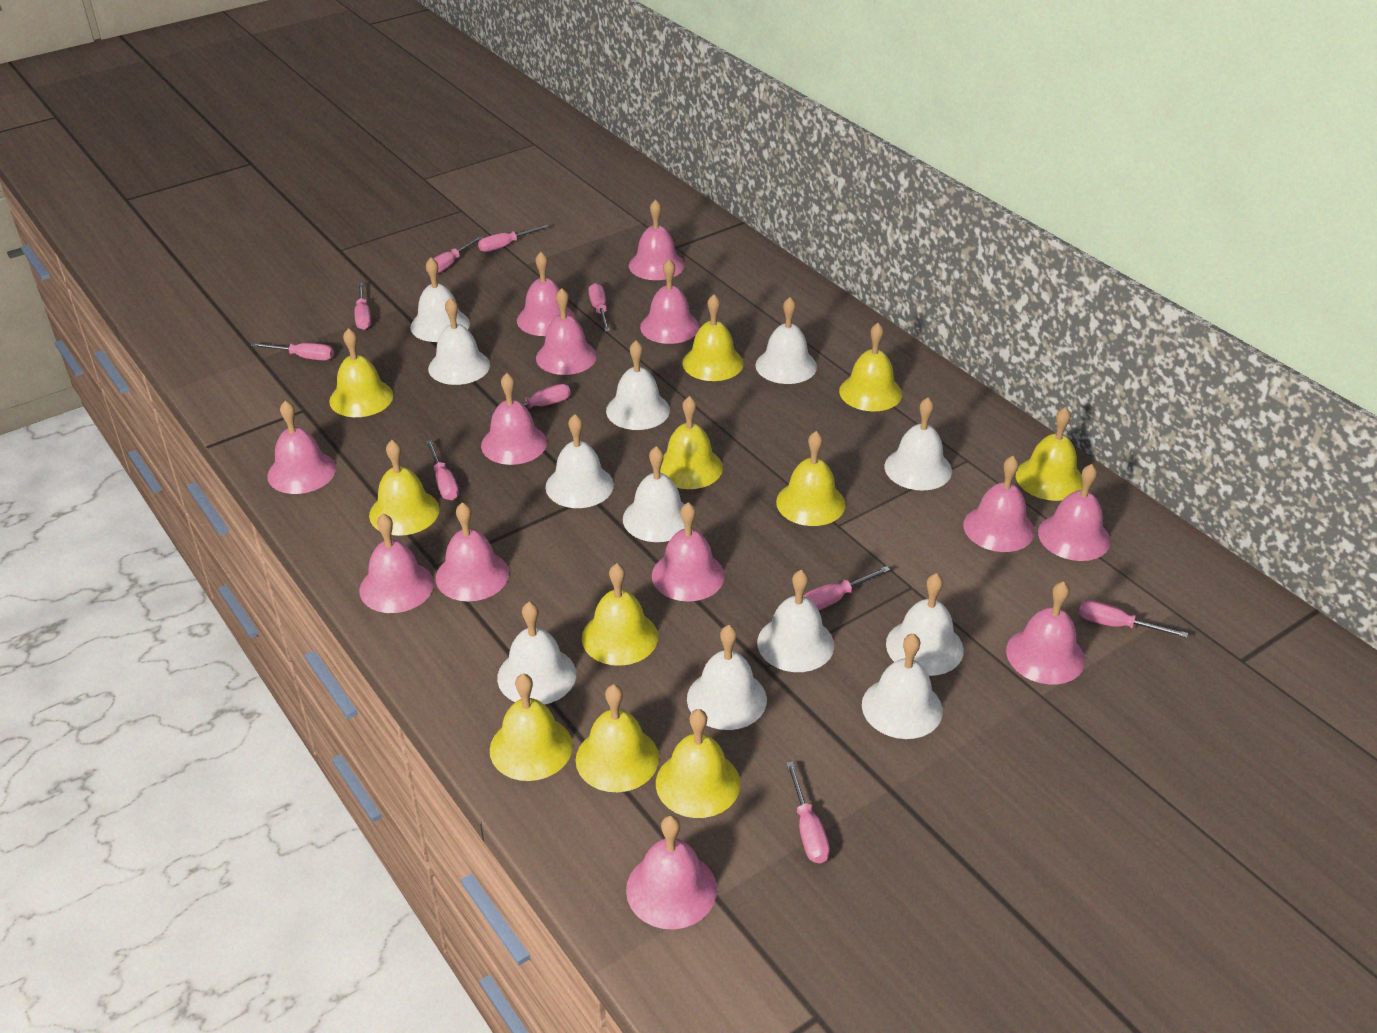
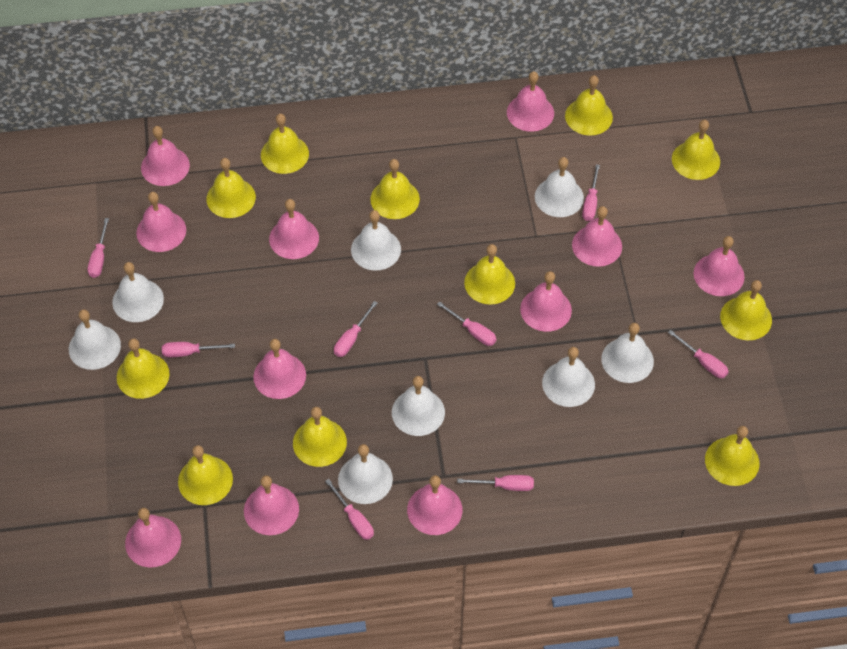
pink bell: 13 -> 11
pink screwdriver: 10 -> 8
white bell: 12 -> 8

